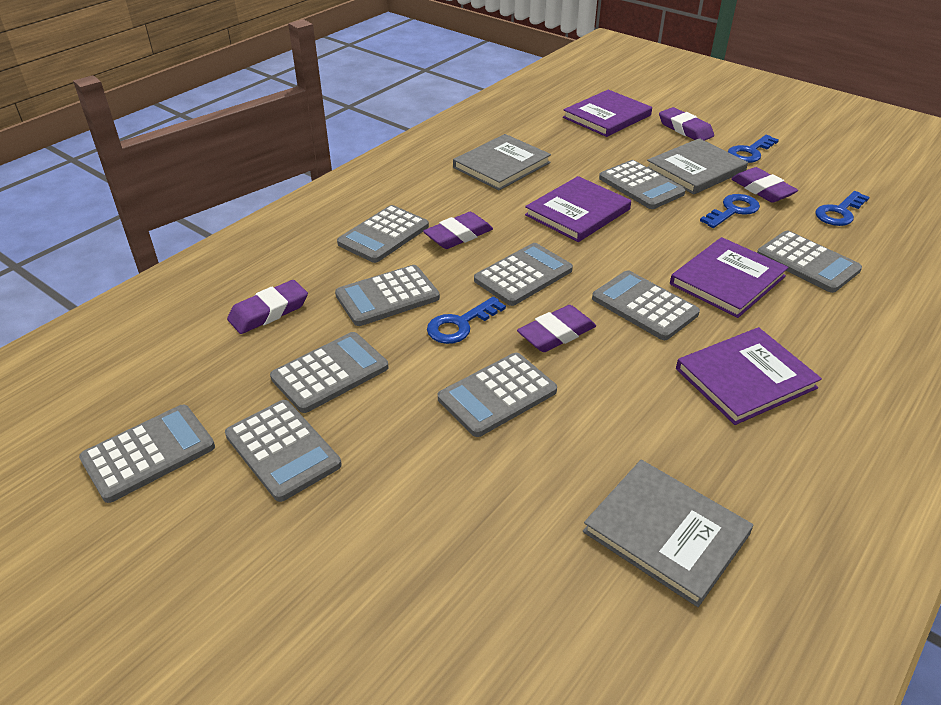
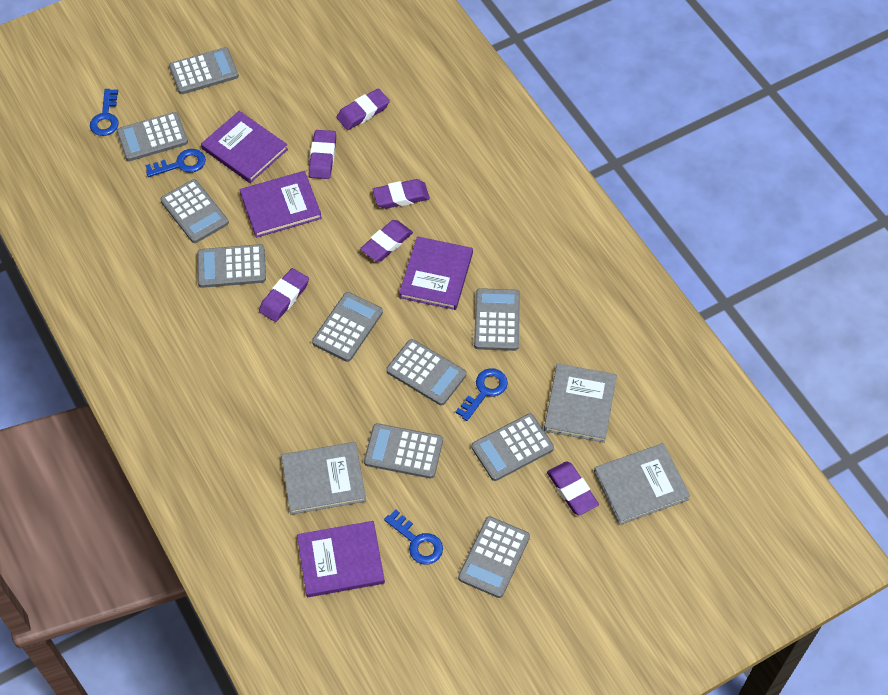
purple eraser: 5 -> 6

